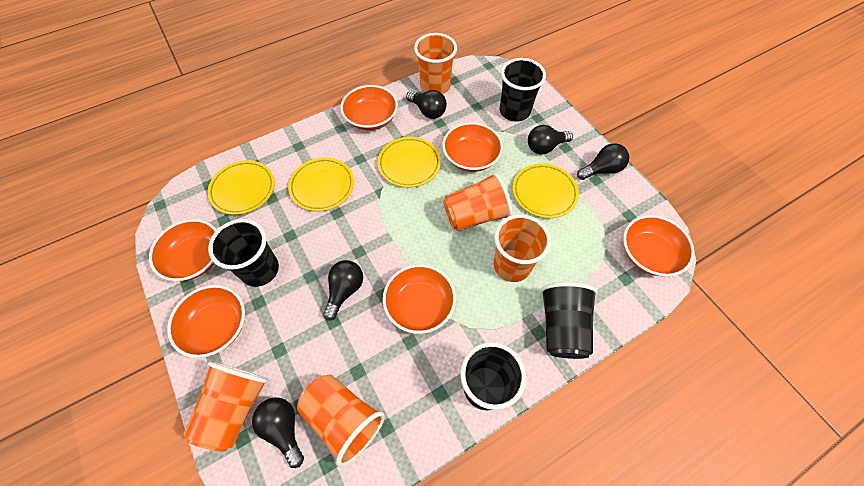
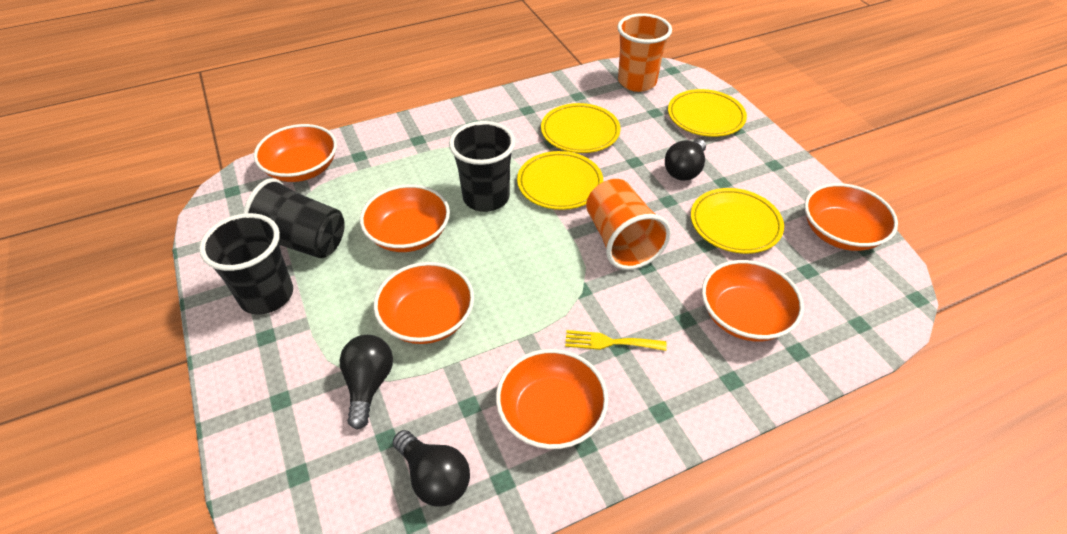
black cup: 4 -> 3
black light bulb: 5 -> 3
orange cup: 5 -> 2
yellow fork: 0 -> 1

